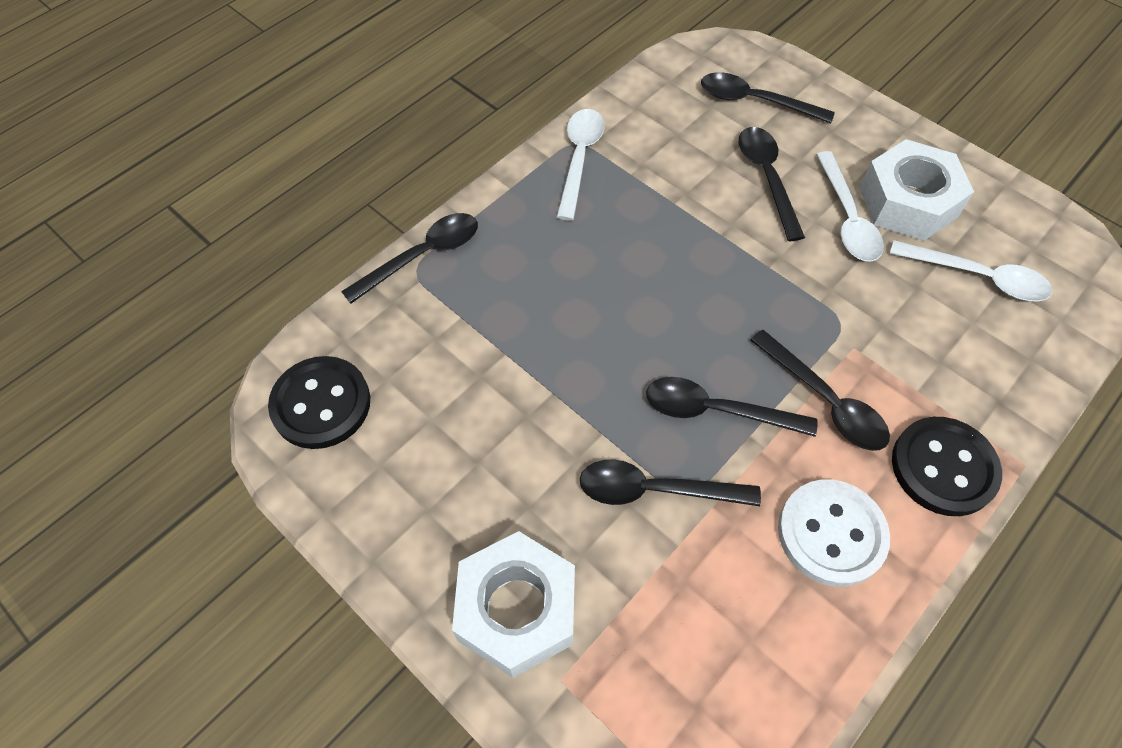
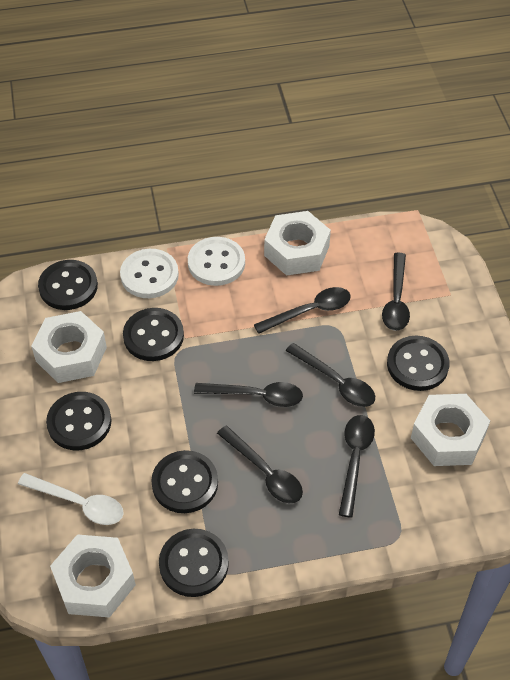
black button: 2 -> 6
white button: 1 -> 2
white nut: 2 -> 4
white spoon: 3 -> 1

